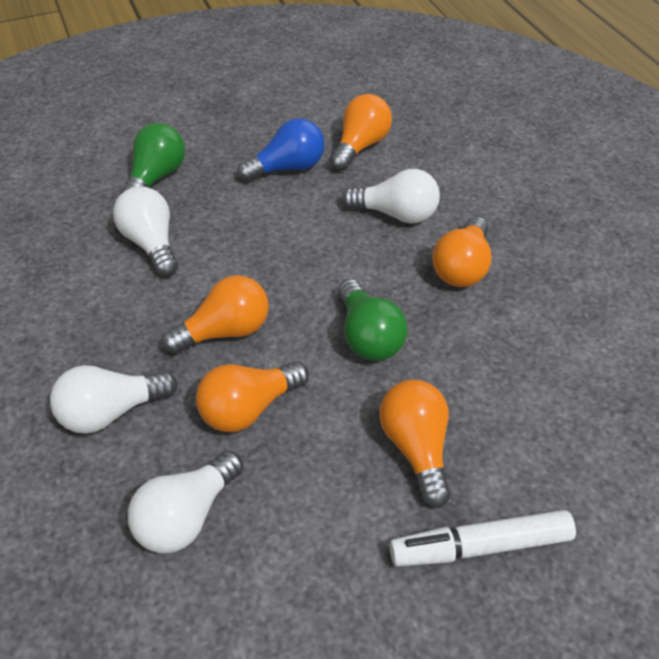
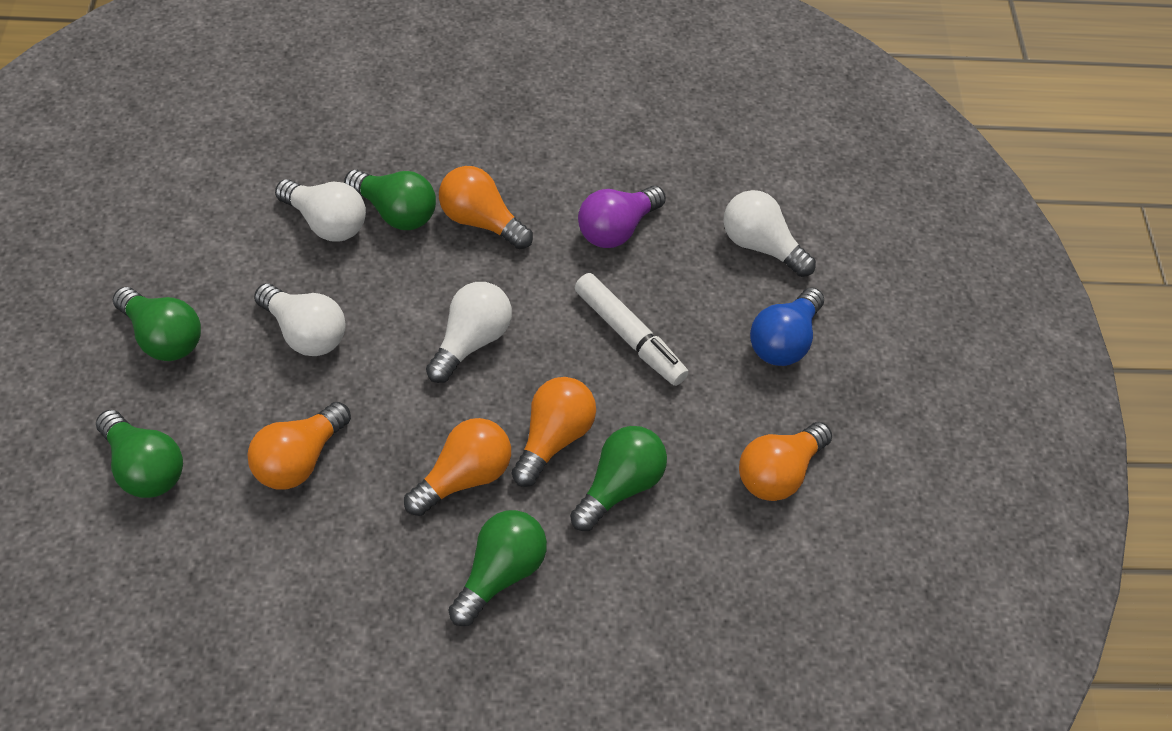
green light bulb: 2 -> 5
purple light bulb: 0 -> 1

